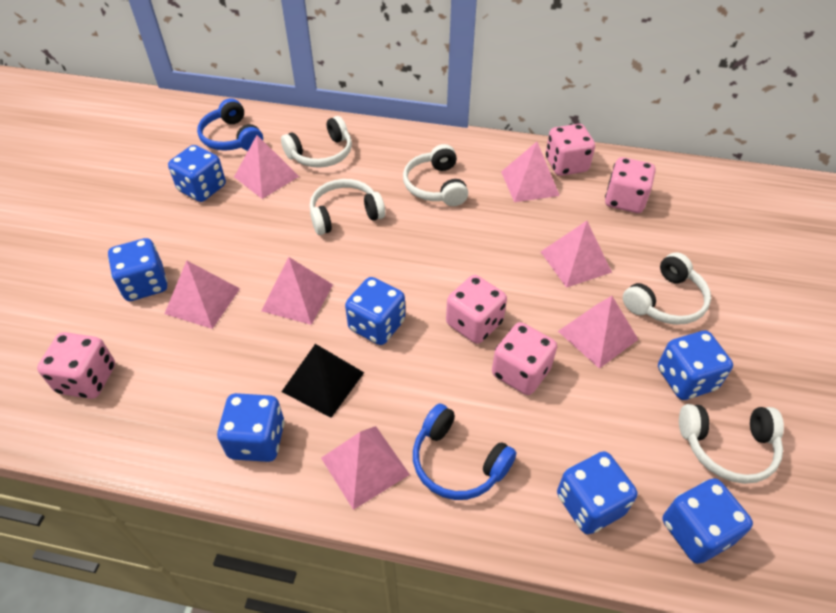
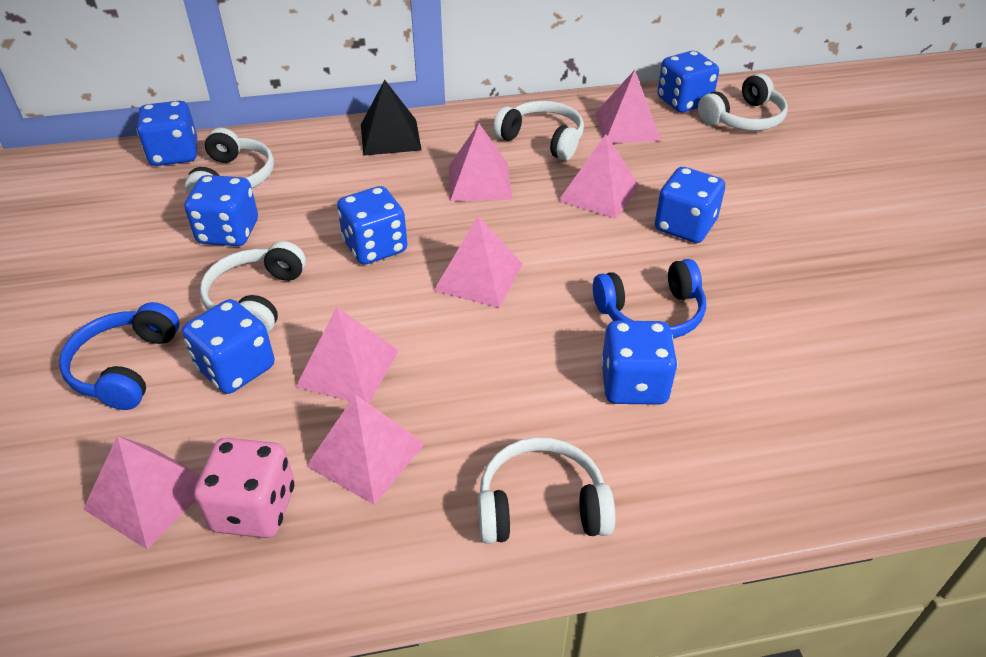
pink dice: 5 -> 1

